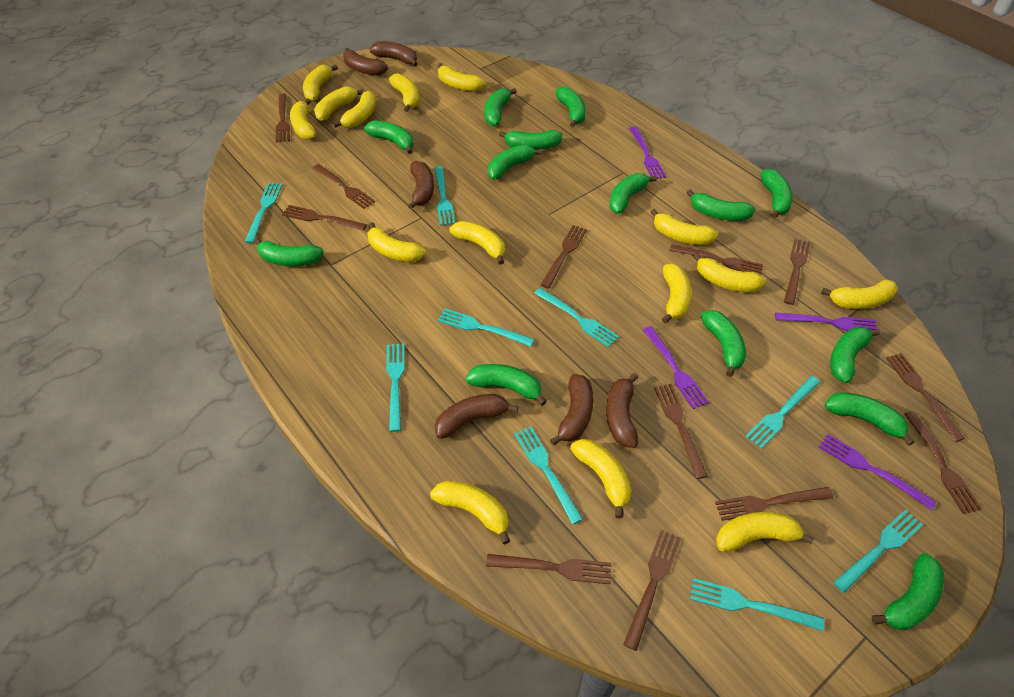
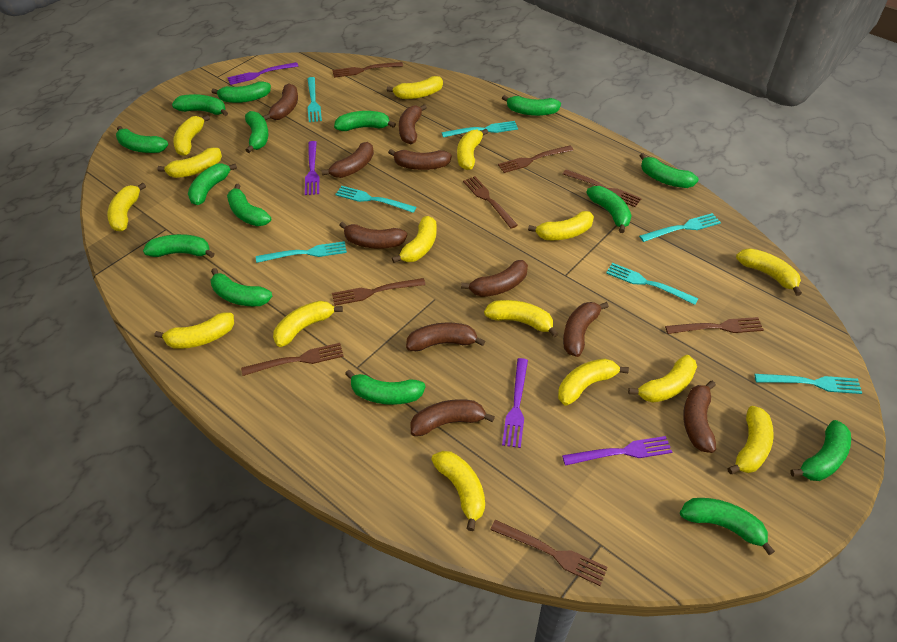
brown banana: 6 -> 10
brown fork: 12 -> 8
green banana: 14 -> 15
turquoise fork: 9 -> 7

